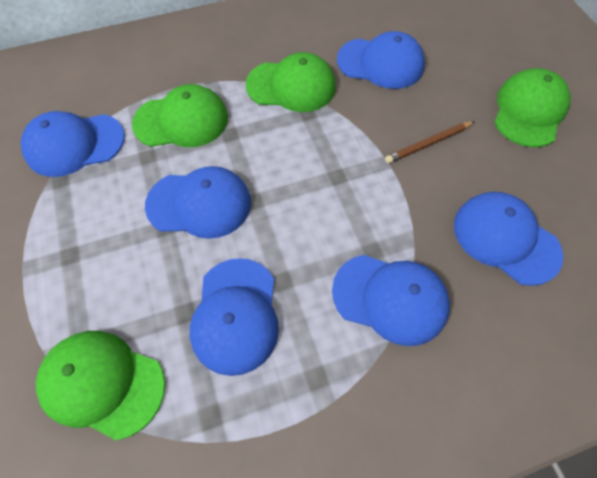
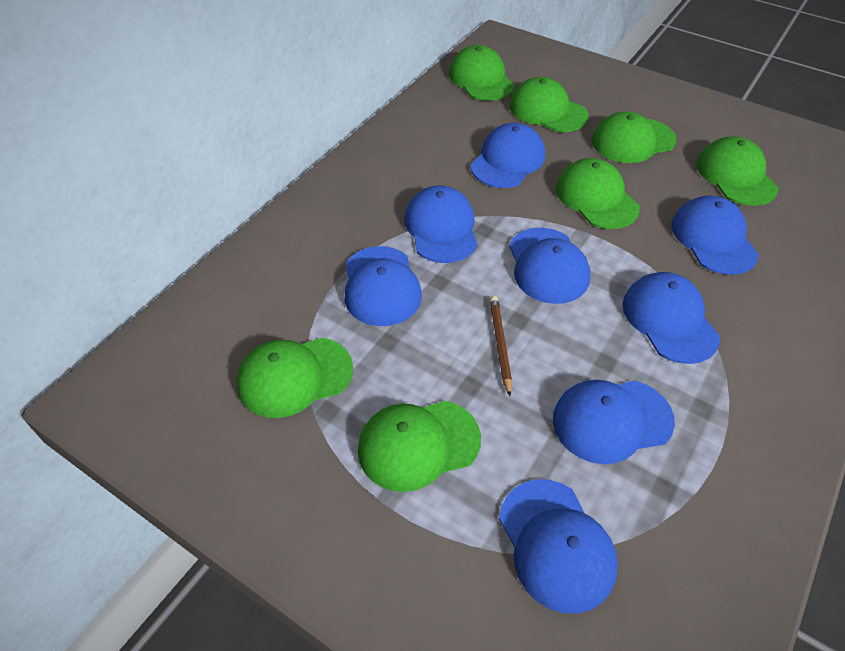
blue cap: 6 -> 8
green cap: 4 -> 7

